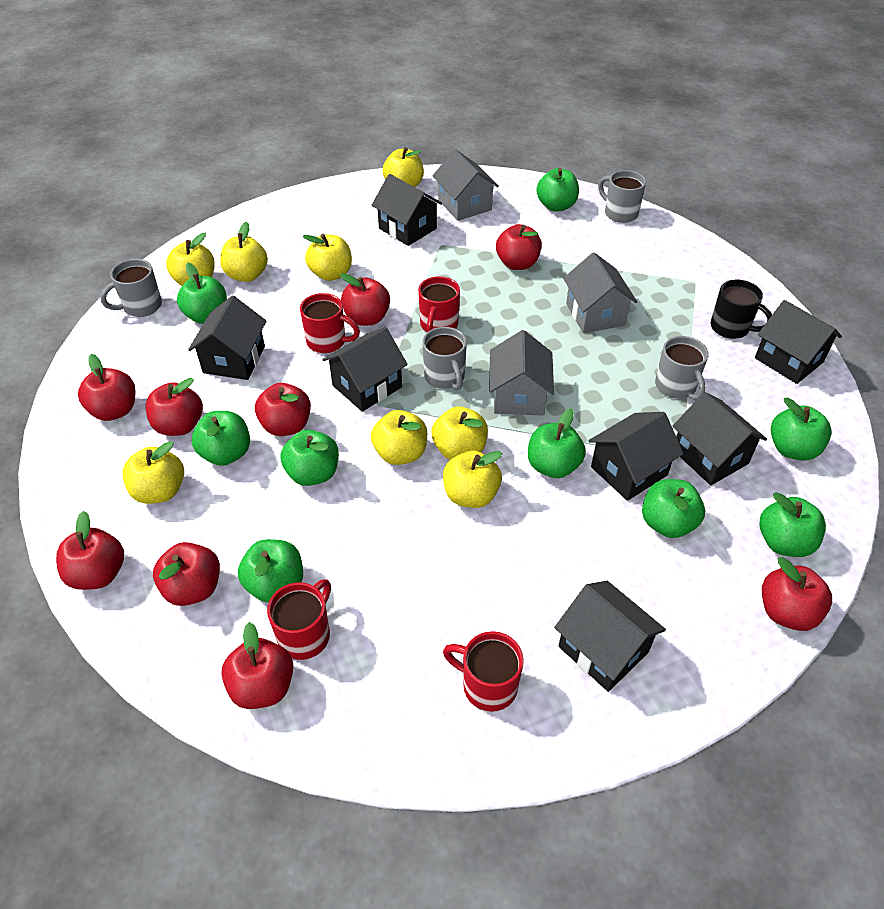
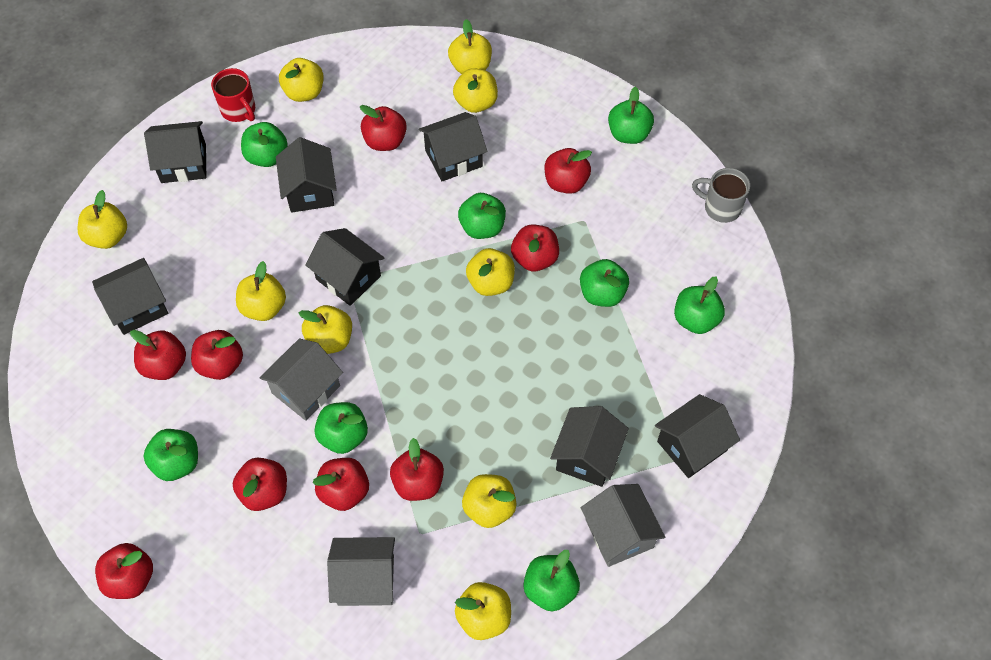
black mug: 1 -> 0
green apple: 9 -> 8
grey mug: 4 -> 1
red mug: 4 -> 1
yellow apple: 8 -> 9

